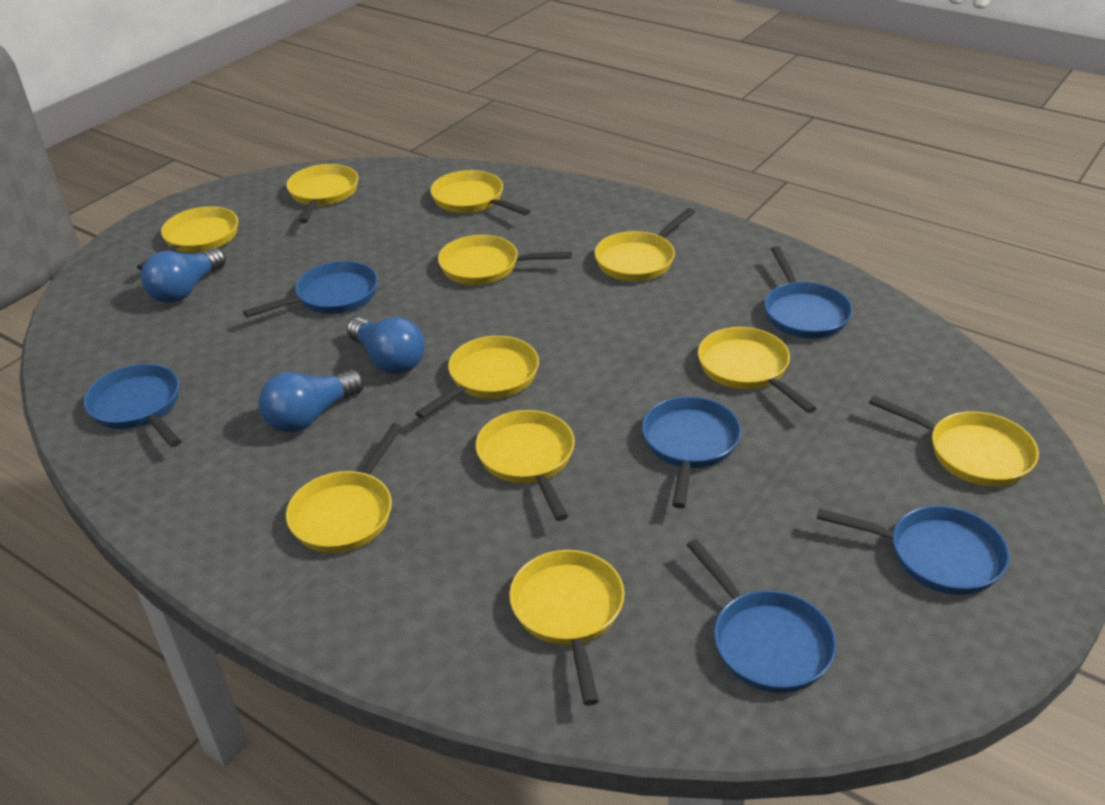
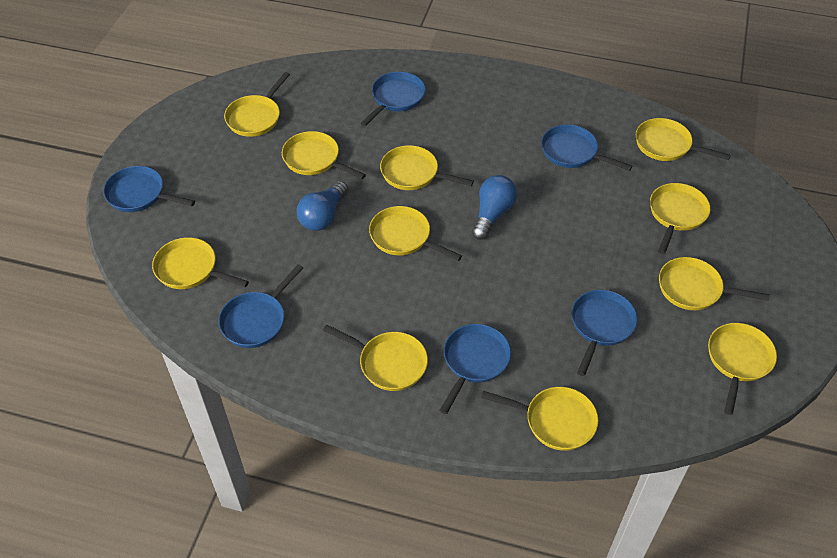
blue light bulb: 3 -> 2

